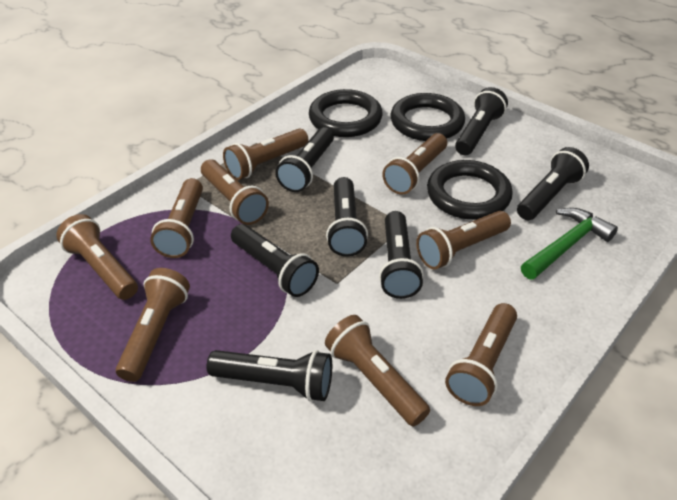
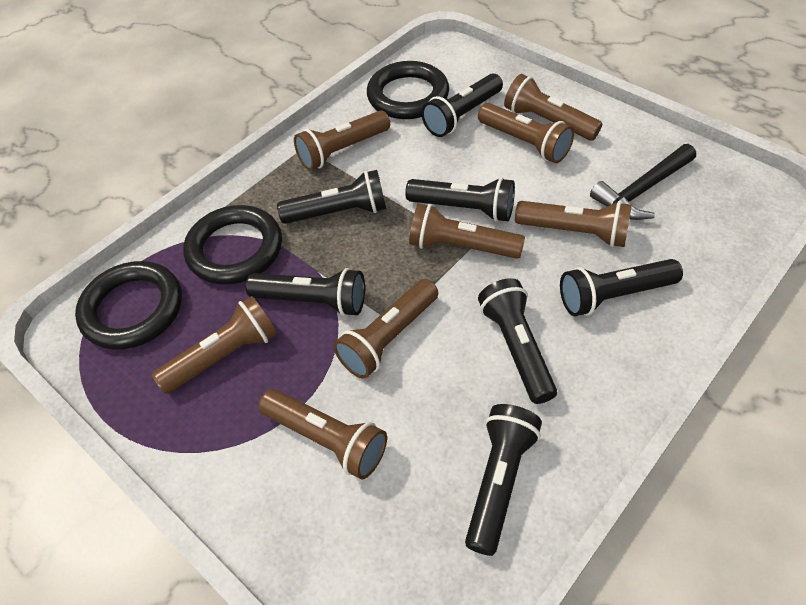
black hammer: 0 -> 1
brown flashlight: 9 -> 8
green hammer: 1 -> 0

